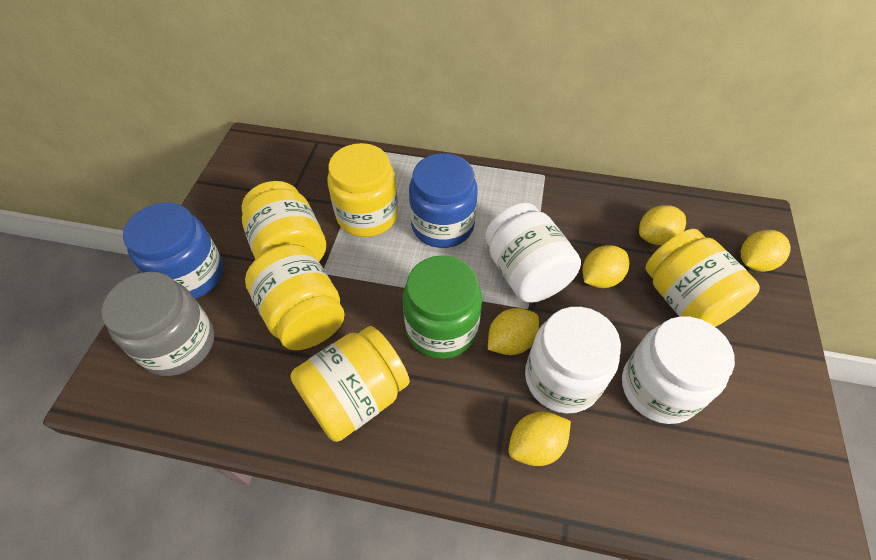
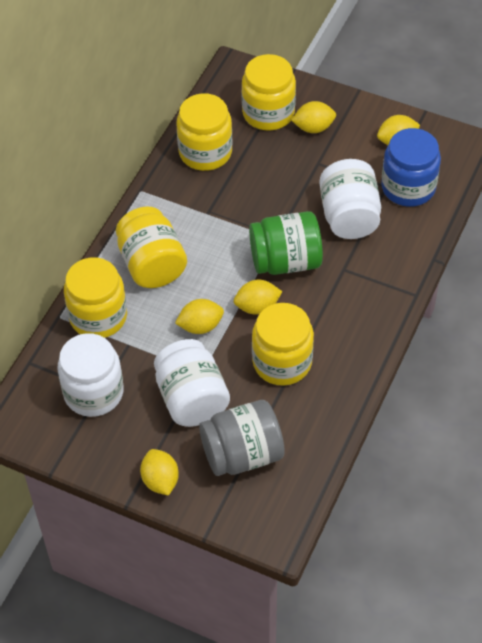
blue jar: 2 -> 1

